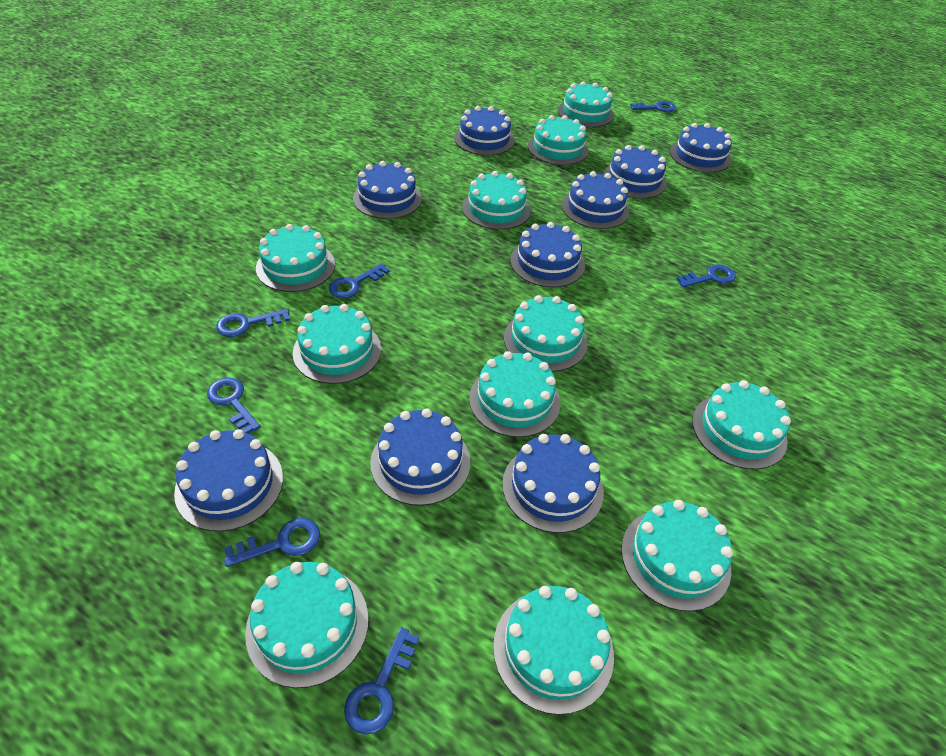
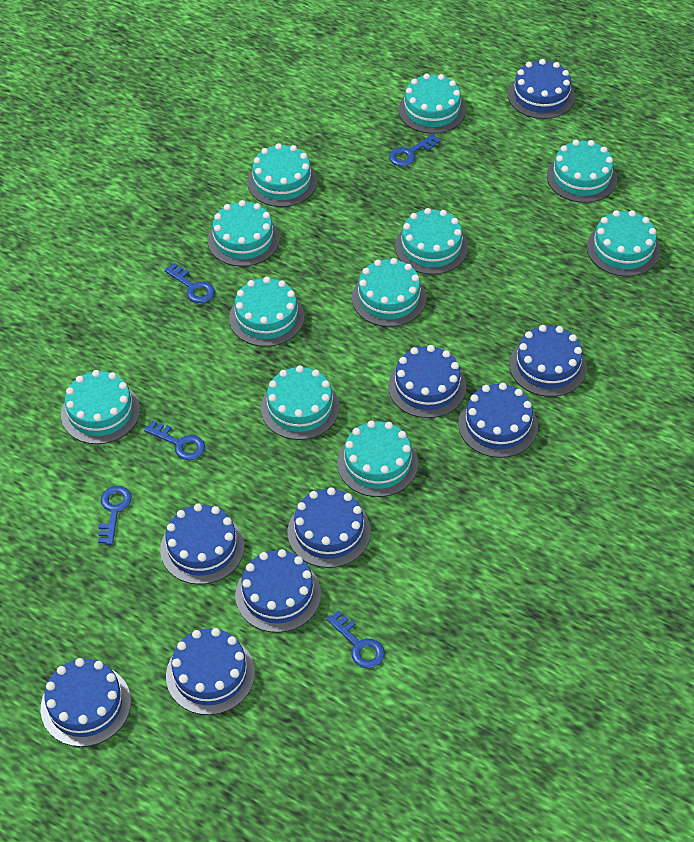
blue key: 7 -> 5

